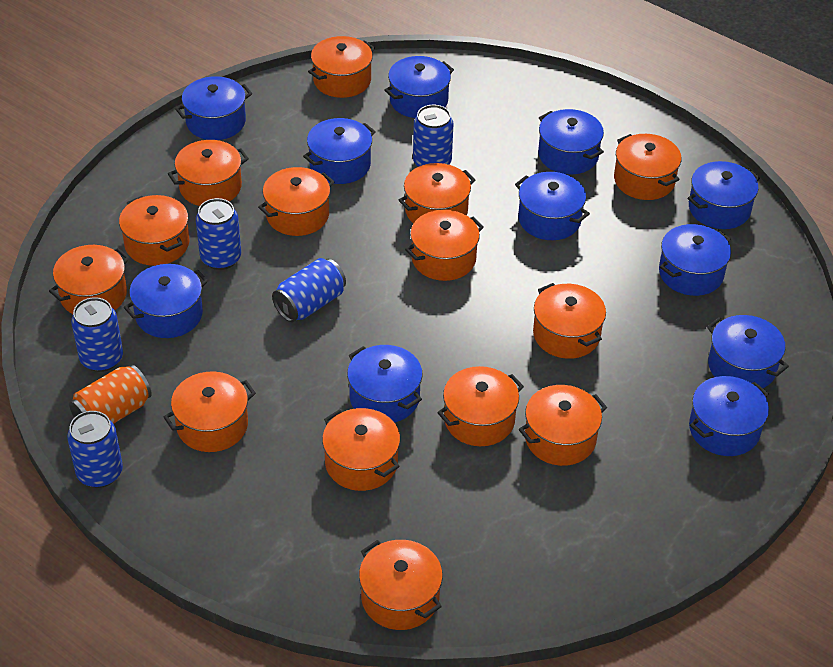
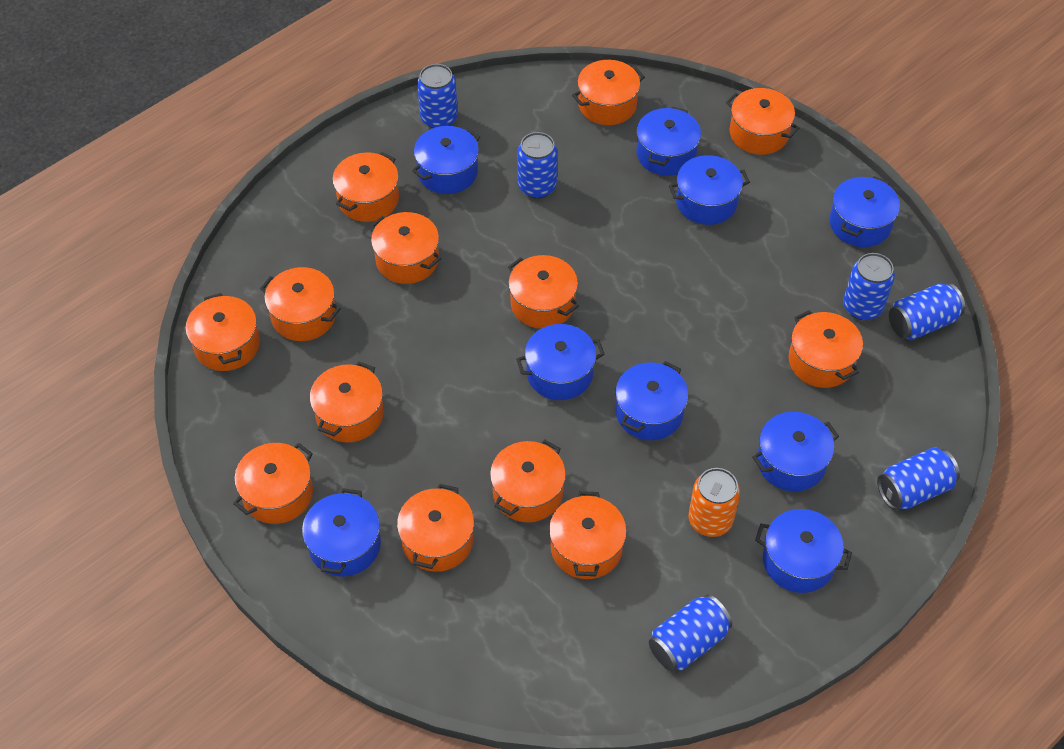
blue can: 5 -> 6
blue pot: 11 -> 9
orange pot: 14 -> 13

